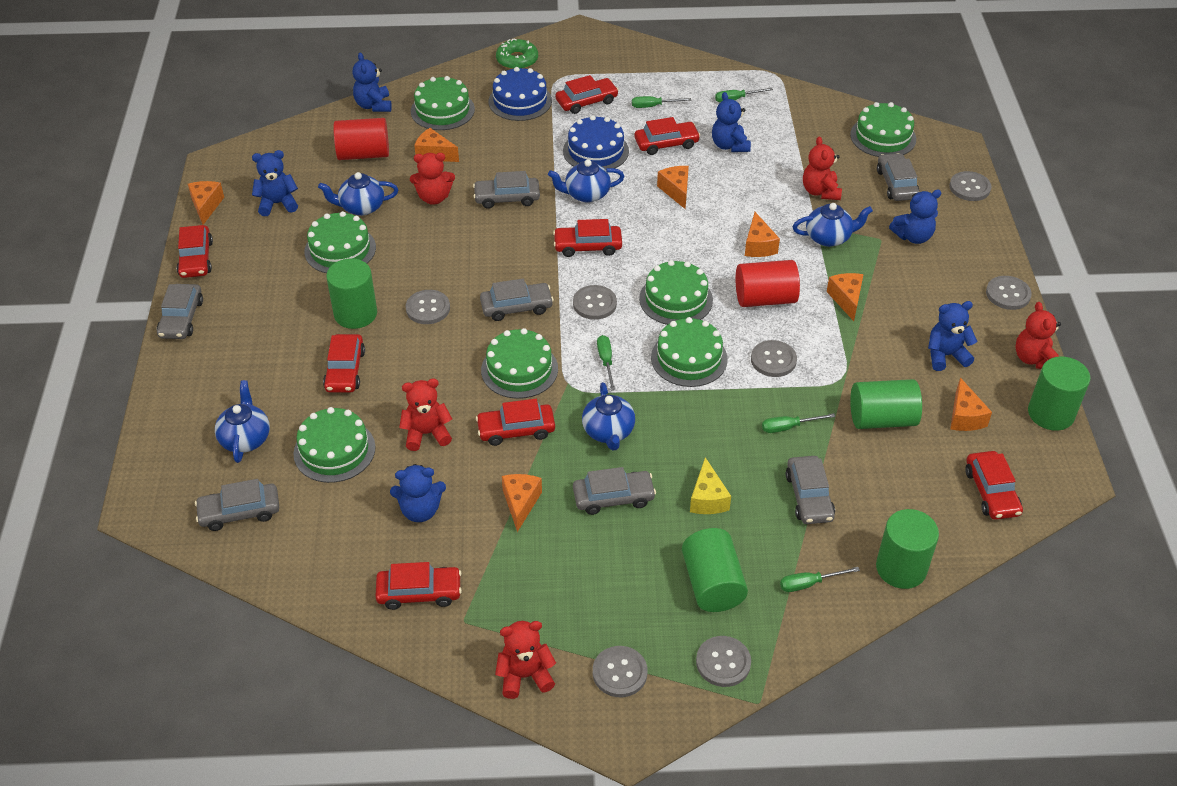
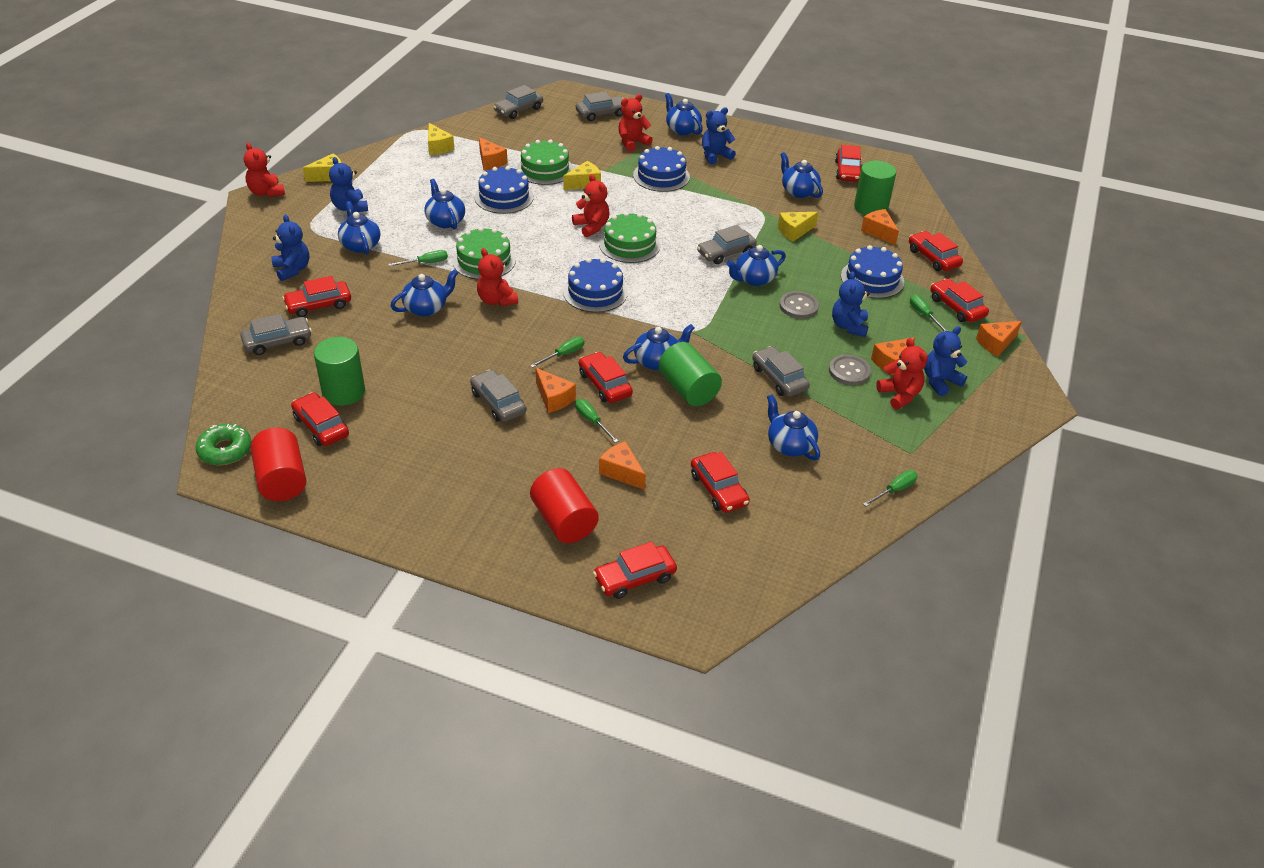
blue cake: 2 -> 4
blue teapot: 5 -> 8
blue teddy bear: 6 -> 5
green cake: 7 -> 3
green cylinder: 5 -> 3
grey button: 7 -> 2
grey car: 7 -> 6
orange cheese: 7 -> 6
yellow cheese: 1 -> 4

